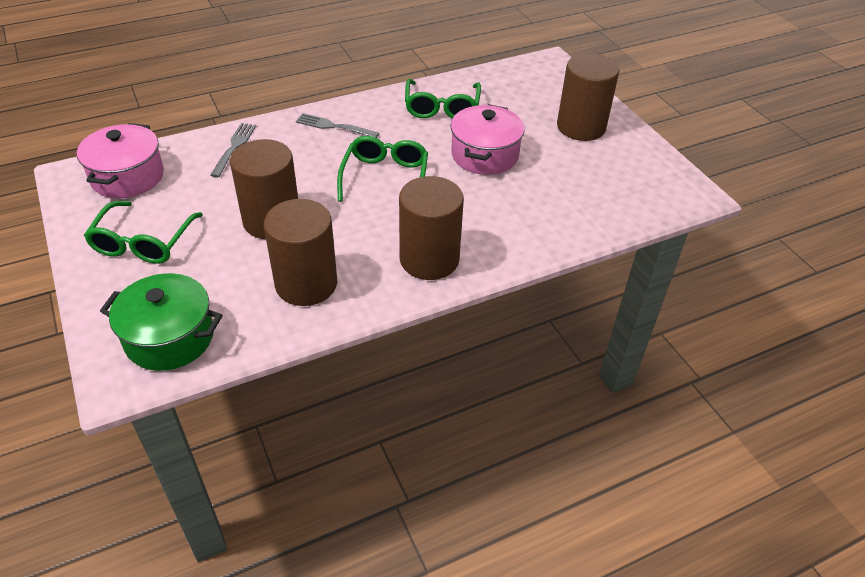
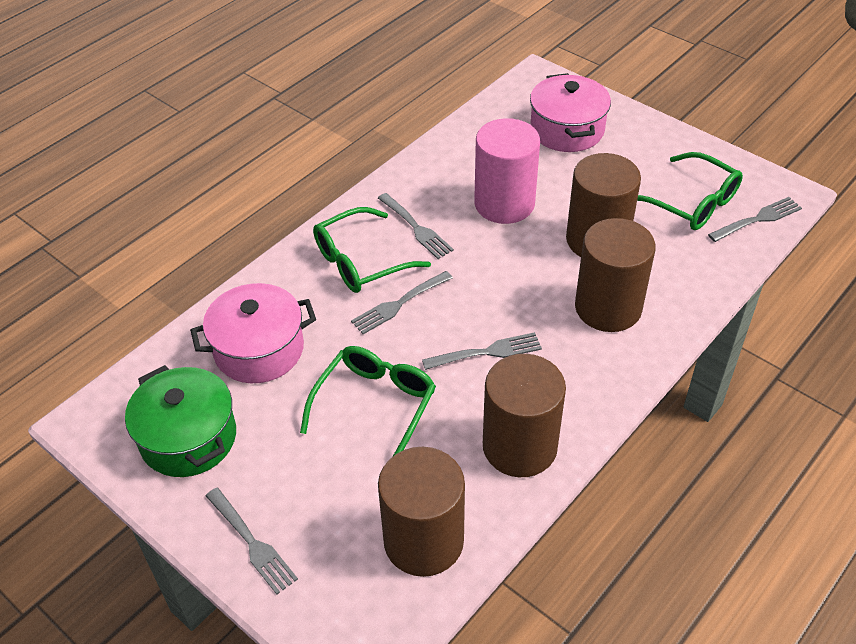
grey fork: 2 -> 5
pink cylinder: 0 -> 1

